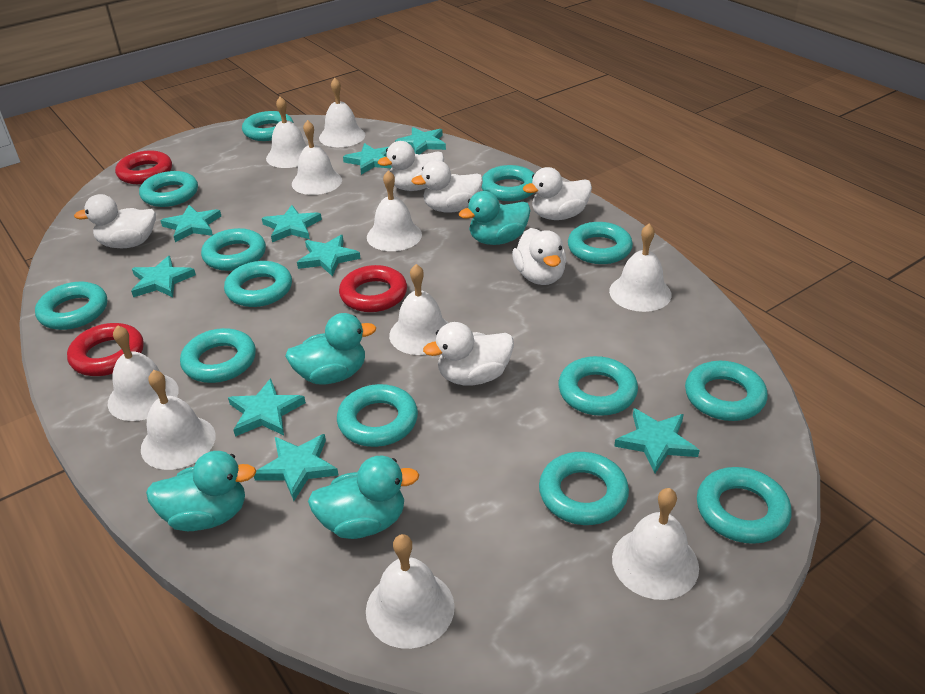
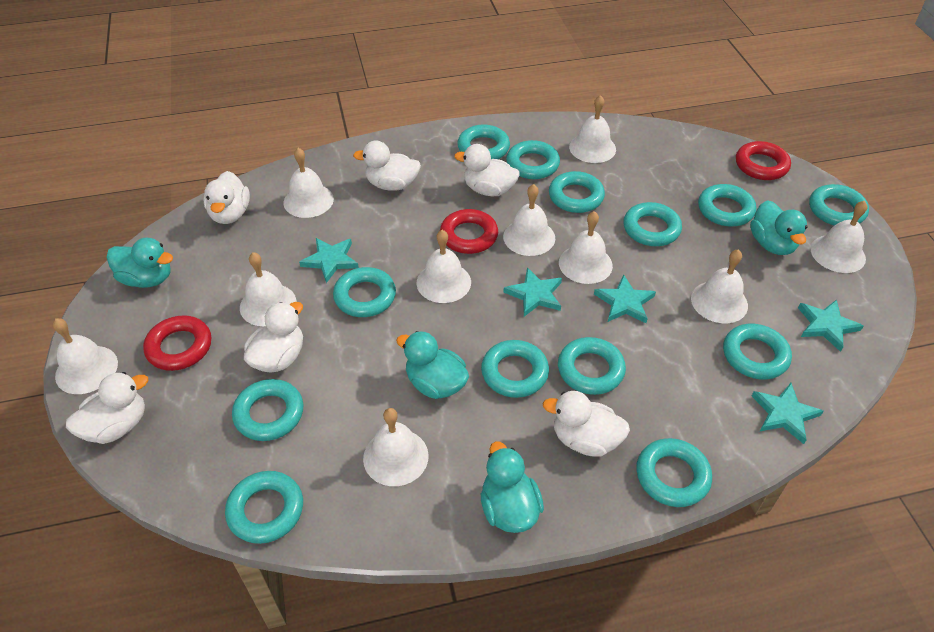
turquoise star: 9 -> 5

